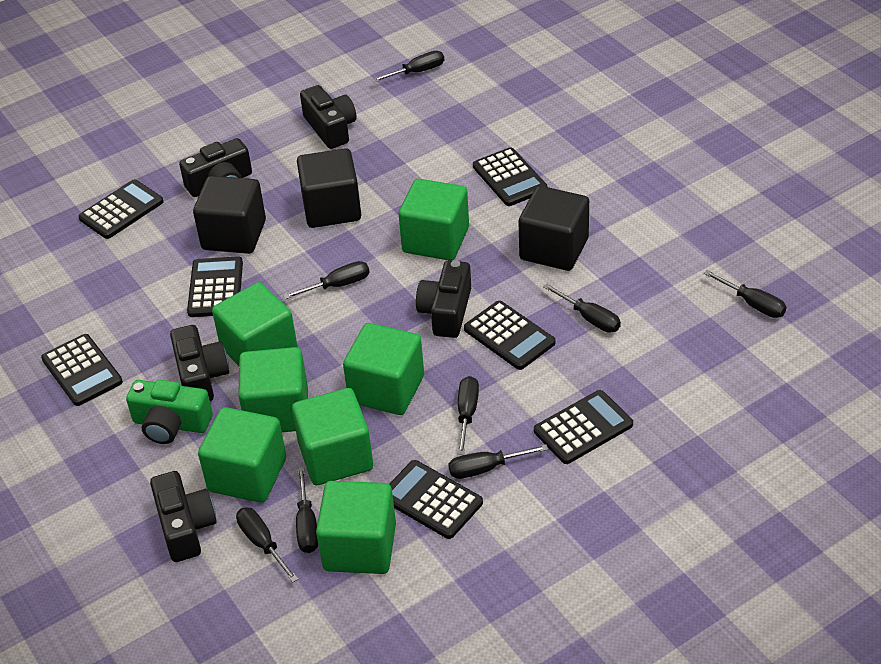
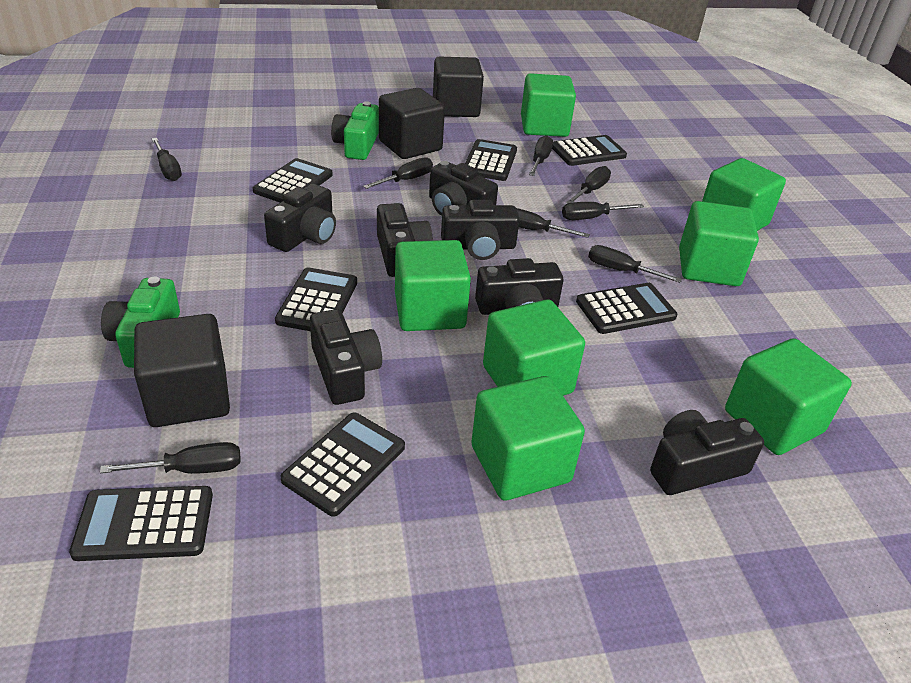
black camera: 5 -> 7
green camera: 1 -> 2

